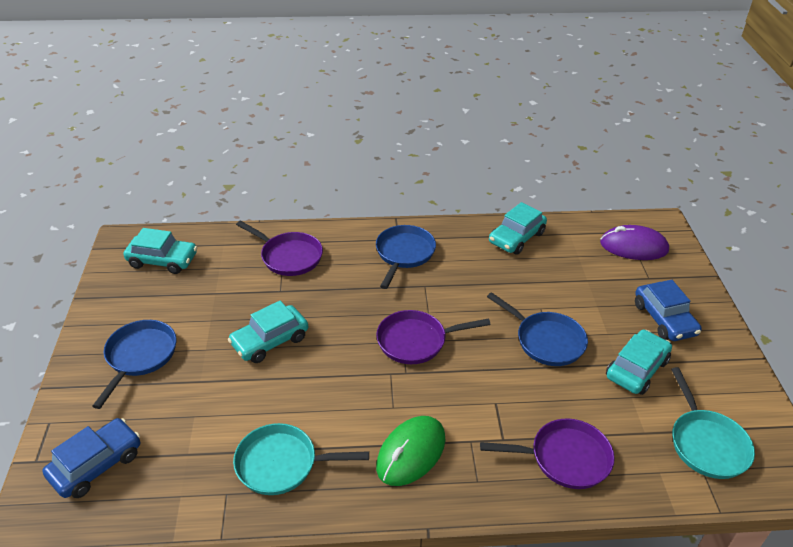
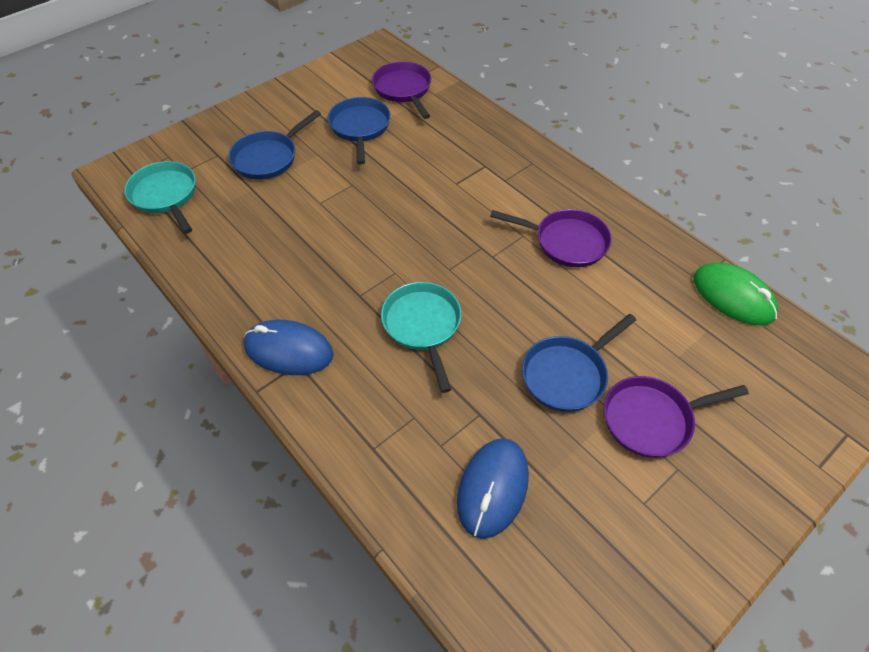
blue car: 2 -> 0
blue mouse: 0 -> 2
purple mouse: 1 -> 0
turquoise car: 4 -> 0

